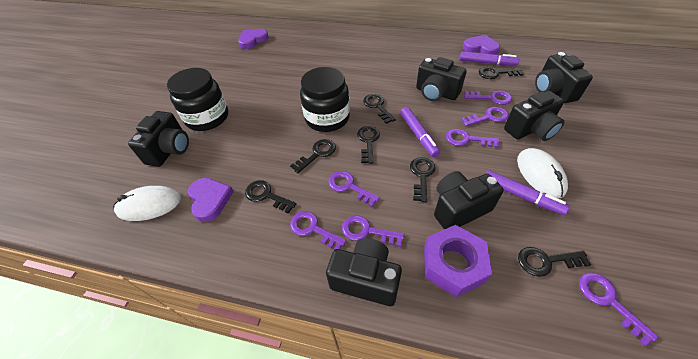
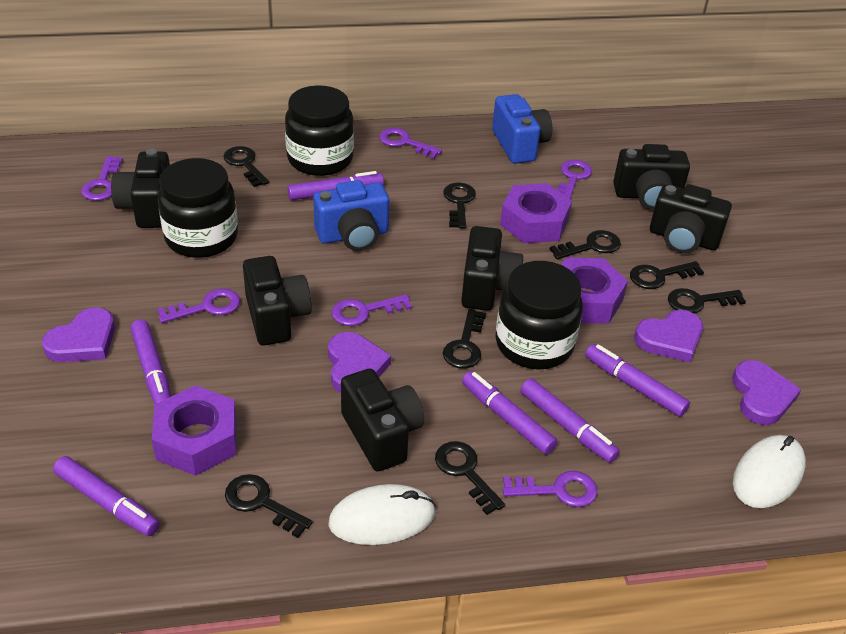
black jar: 2 -> 3
black key: 7 -> 8
blue camera: 0 -> 2
purple heart: 3 -> 4
purple key: 7 -> 6
purple marker: 3 -> 6
purple nut: 1 -> 3

